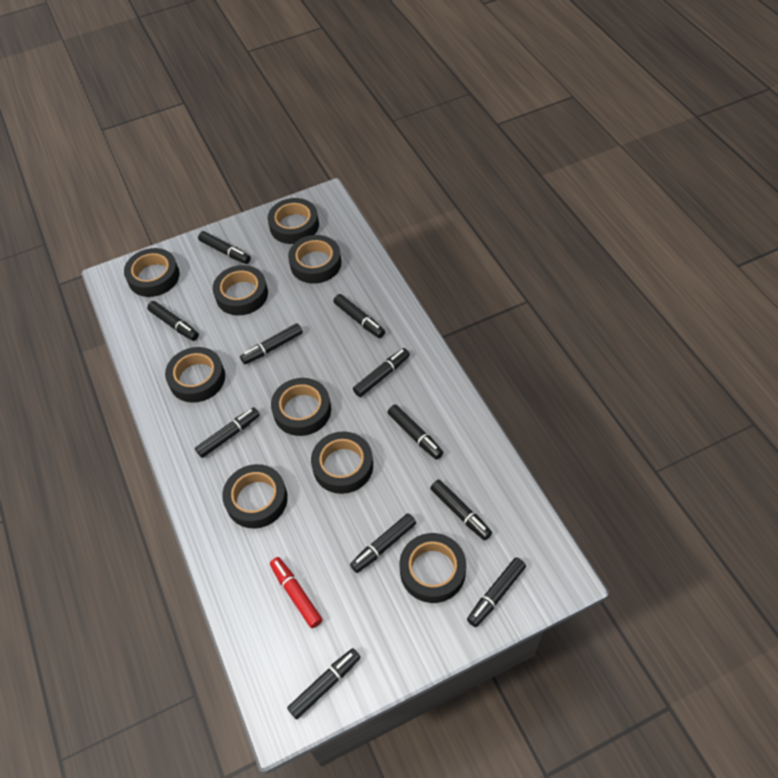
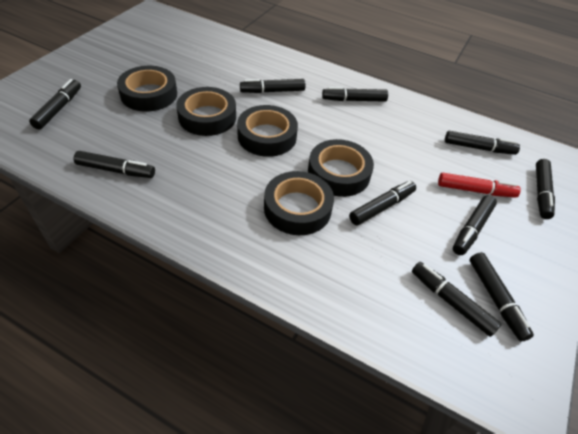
black marker: 11 -> 10
black tape: 9 -> 5

